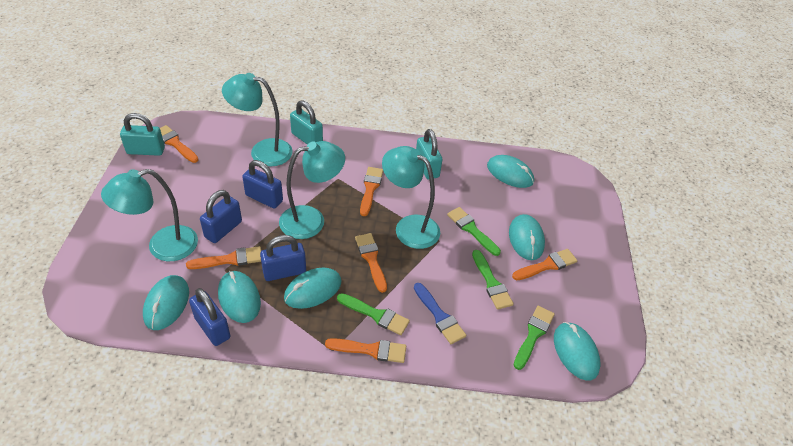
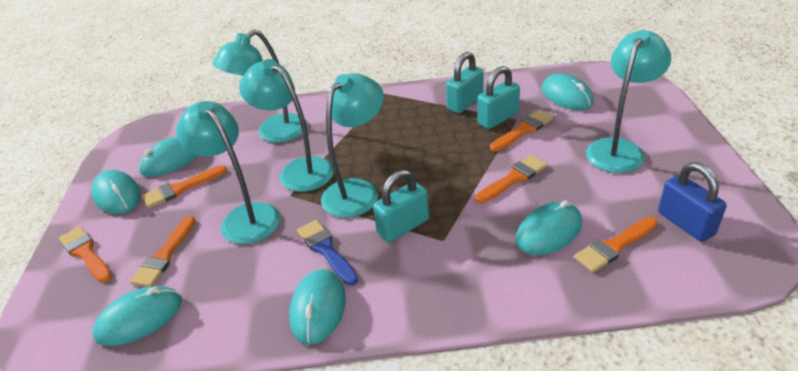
blue padlock: 4 -> 1
green brush: 4 -> 0
turquoise lamp: 4 -> 5

